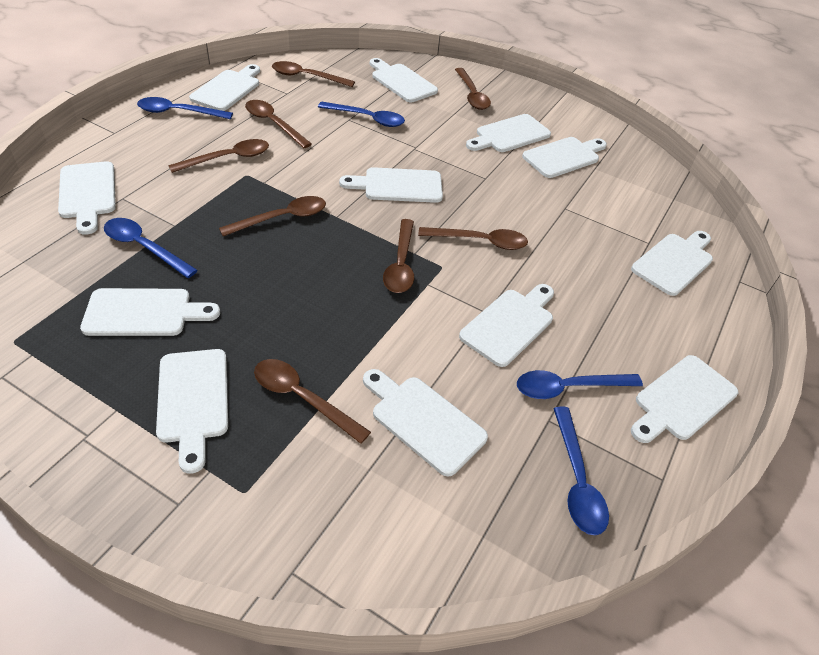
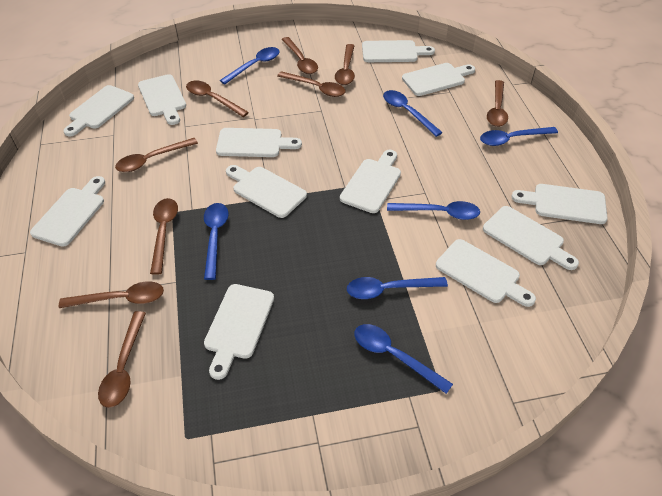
blue spoon: 5 -> 7
brown spoon: 8 -> 9

